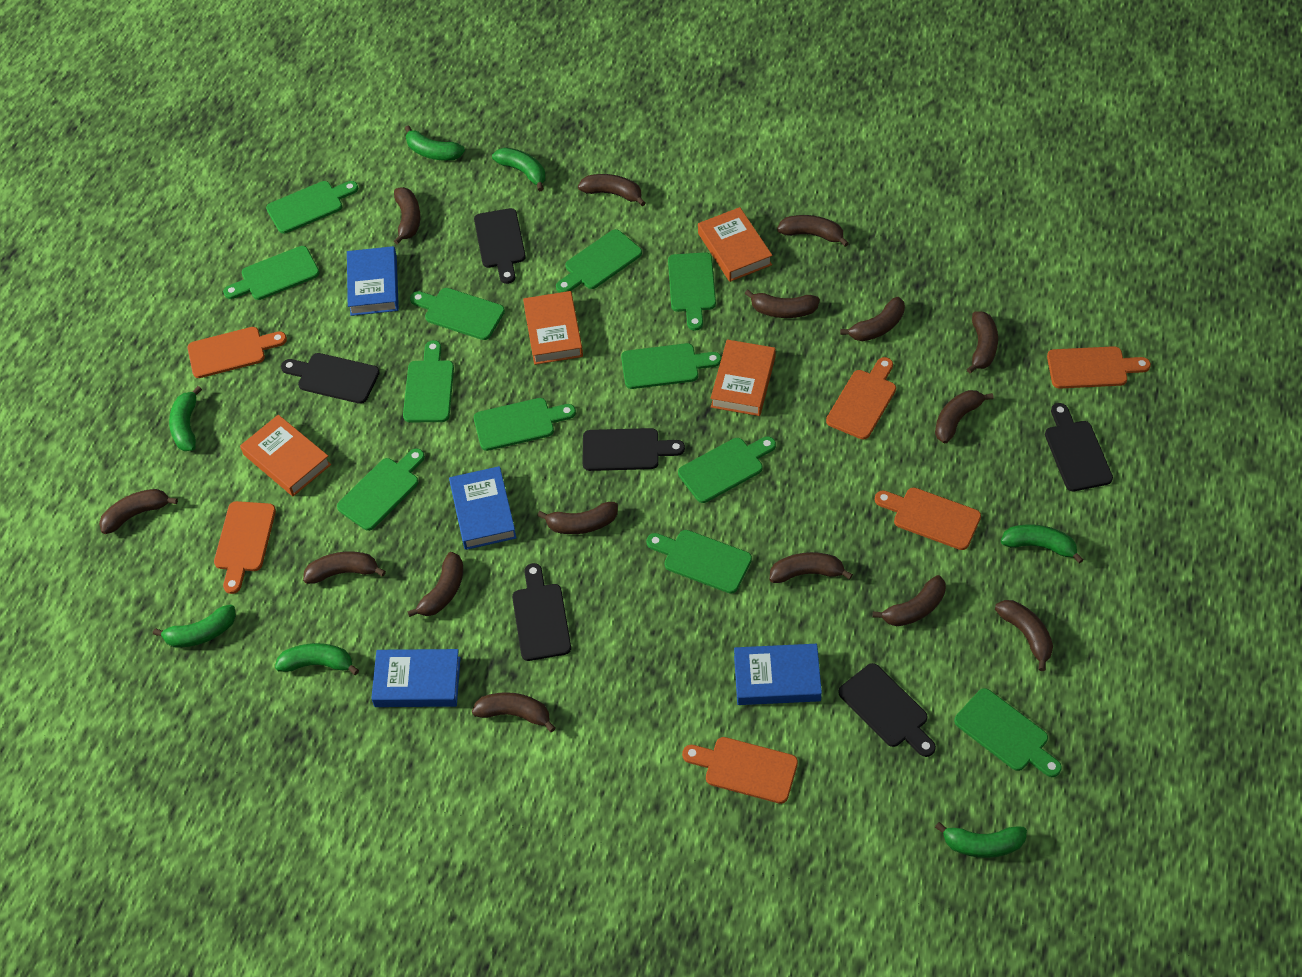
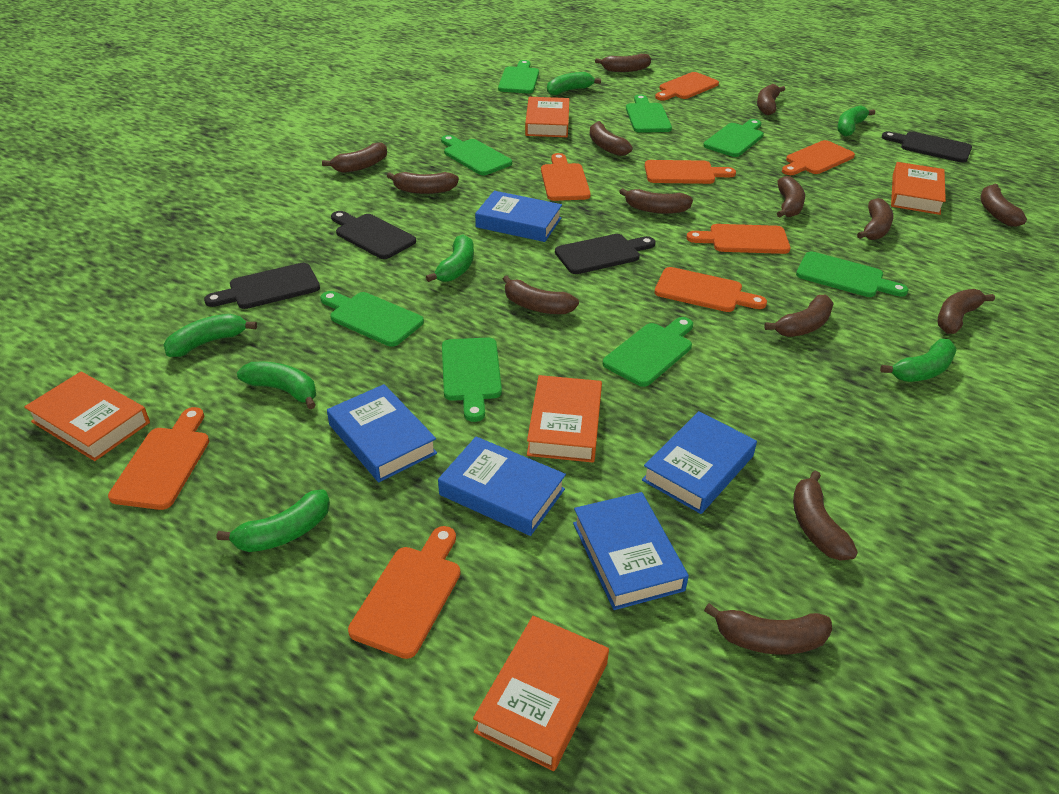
black cutting board: 6 -> 4
blue book: 4 -> 5
brown banana: 15 -> 14
green cutting board: 12 -> 8
orange book: 4 -> 5
orange cutting board: 6 -> 8

